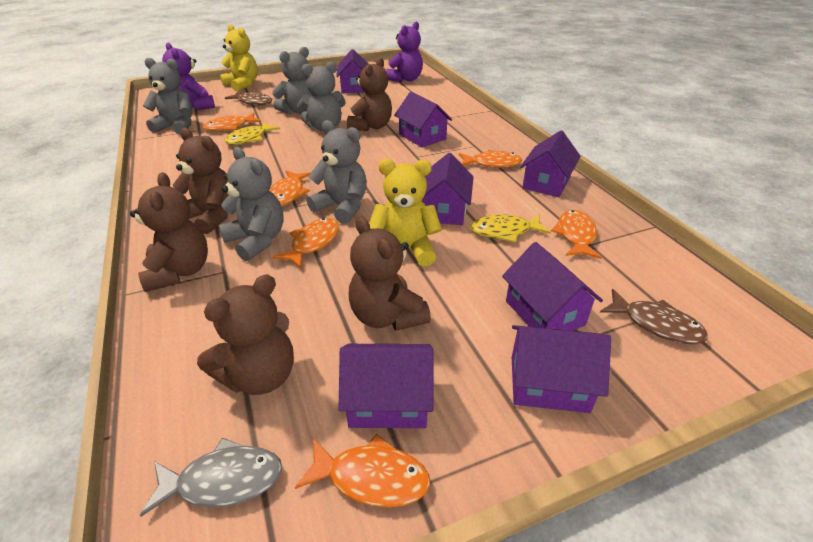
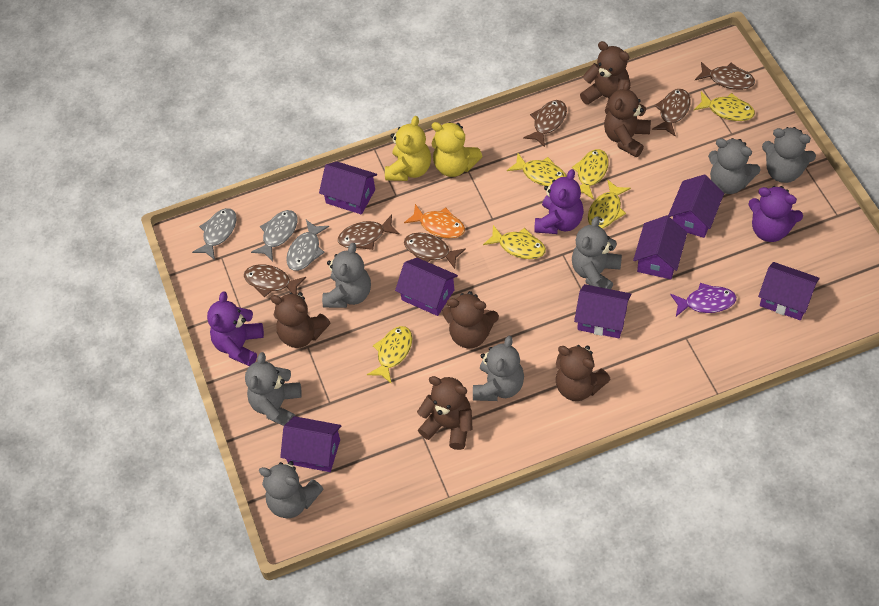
brown fish: 2 -> 6
brown teddy bear: 5 -> 6
grey fish: 1 -> 3
grey teddy bear: 5 -> 7
orange fish: 6 -> 1
purple fish: 0 -> 1
purple teddy bear: 2 -> 3
yellow fish: 2 -> 6

